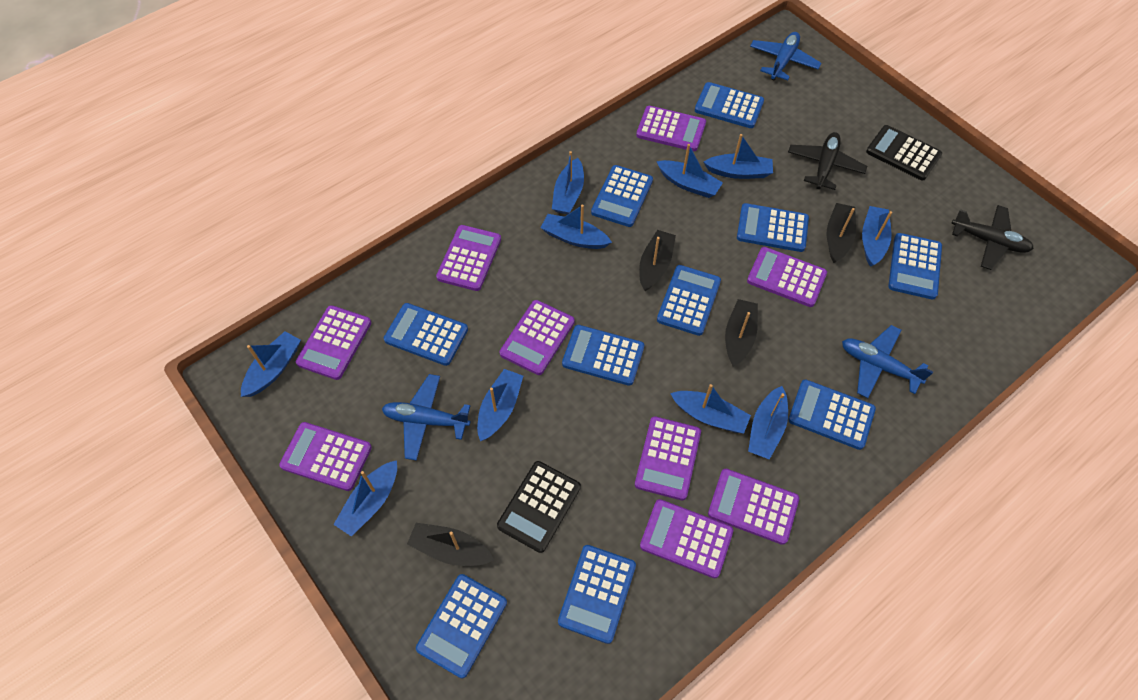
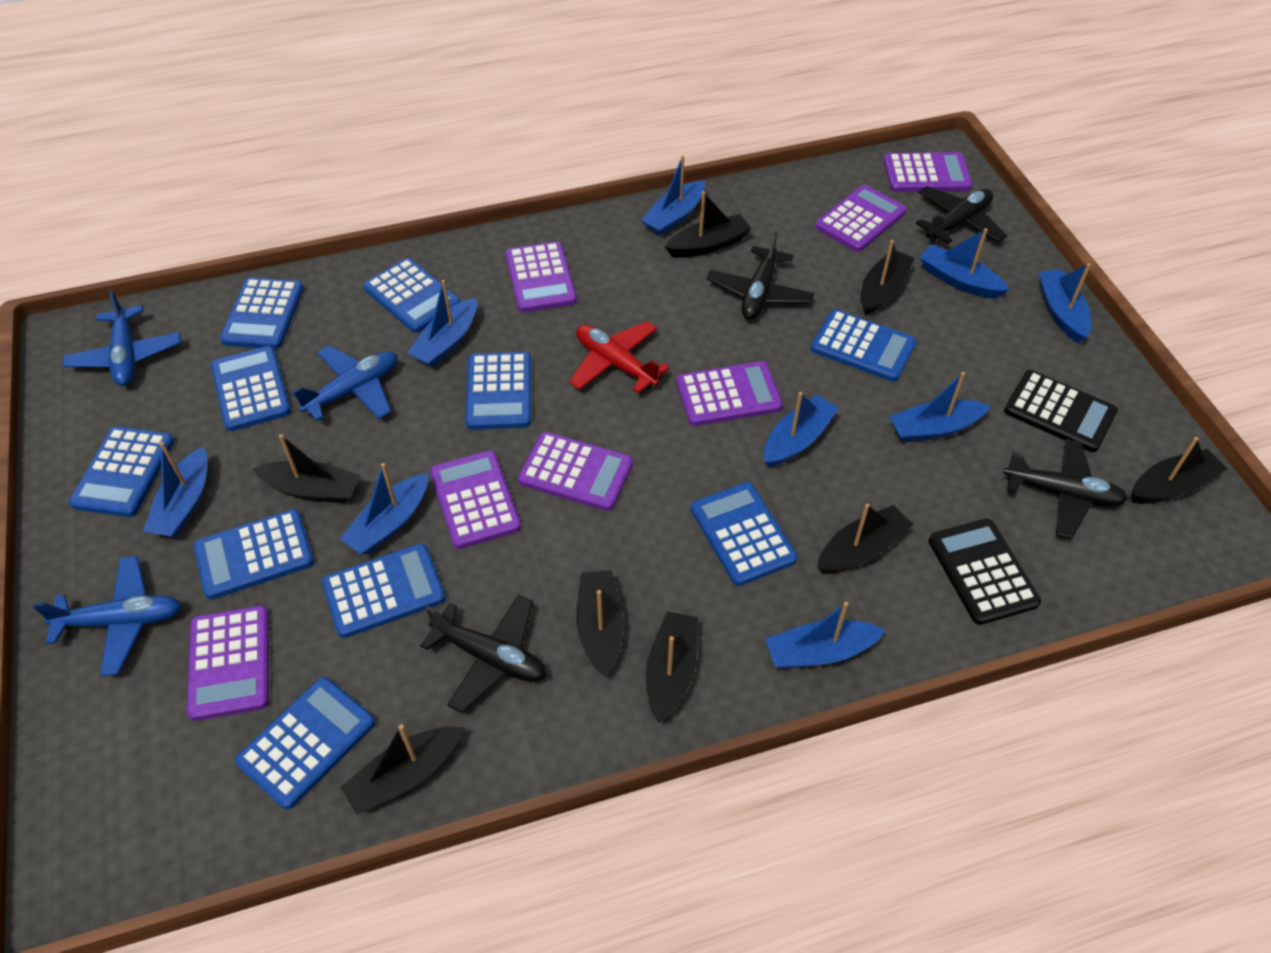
black boat: 4 -> 8
black plane: 2 -> 4
blue boat: 10 -> 9
purple calculator: 9 -> 7
red plane: 0 -> 1

